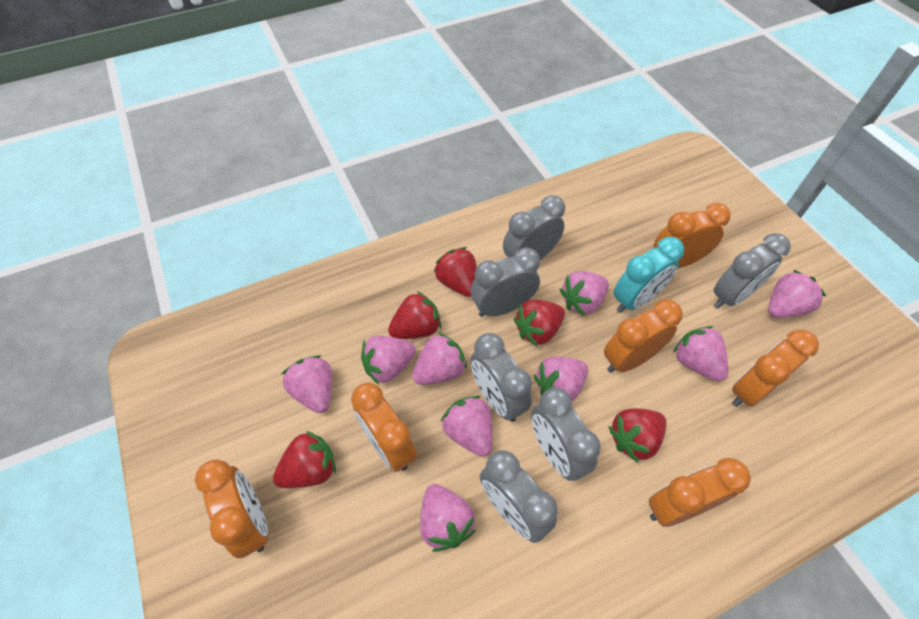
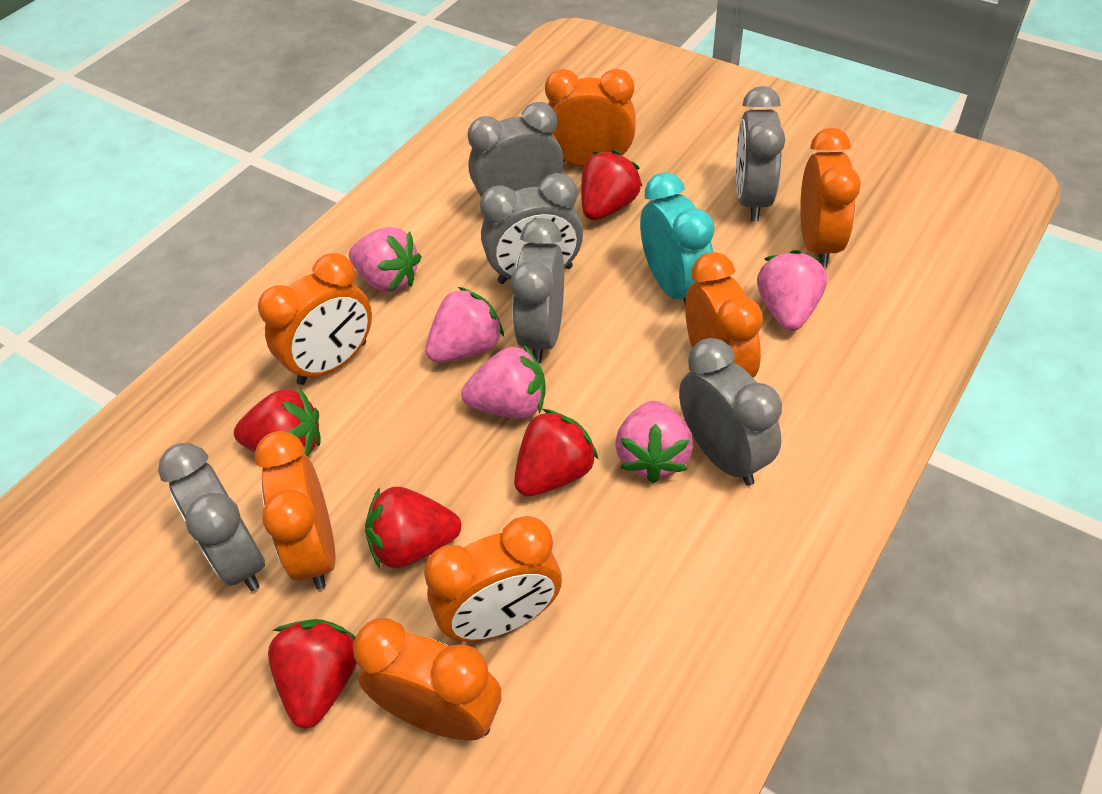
orange clock: 6 -> 7
pink strawberry: 9 -> 5

